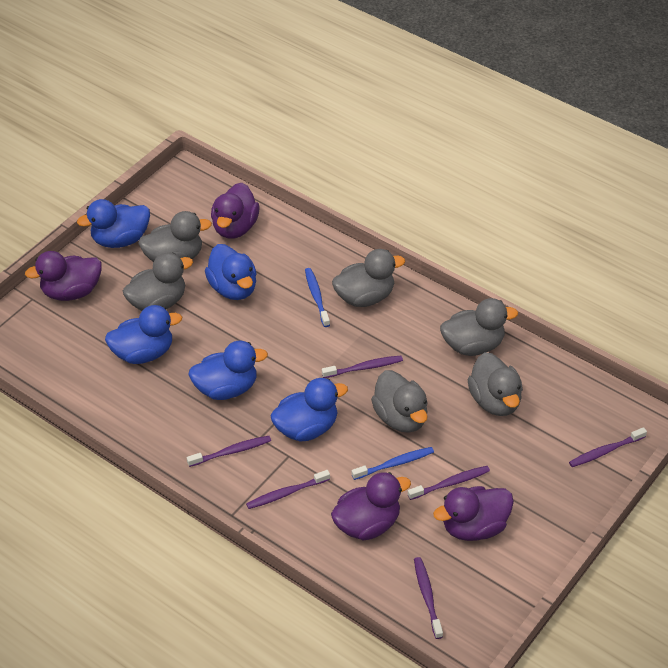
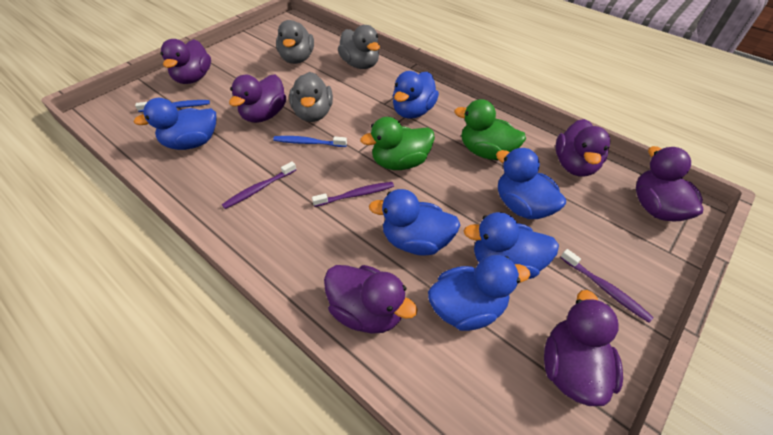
blue duck: 5 -> 6
green duck: 0 -> 2
grey duck: 6 -> 3
purple duck: 4 -> 6
purple toothbrush: 6 -> 3

